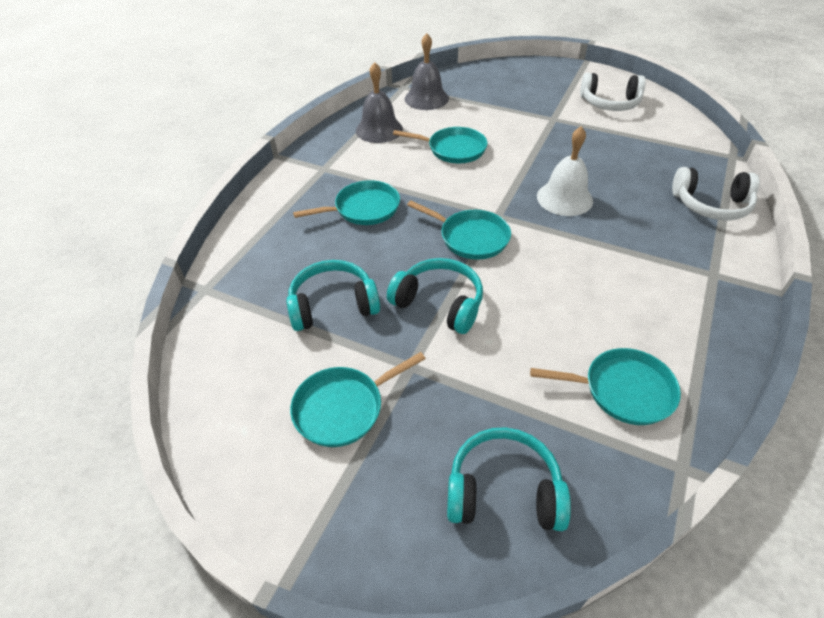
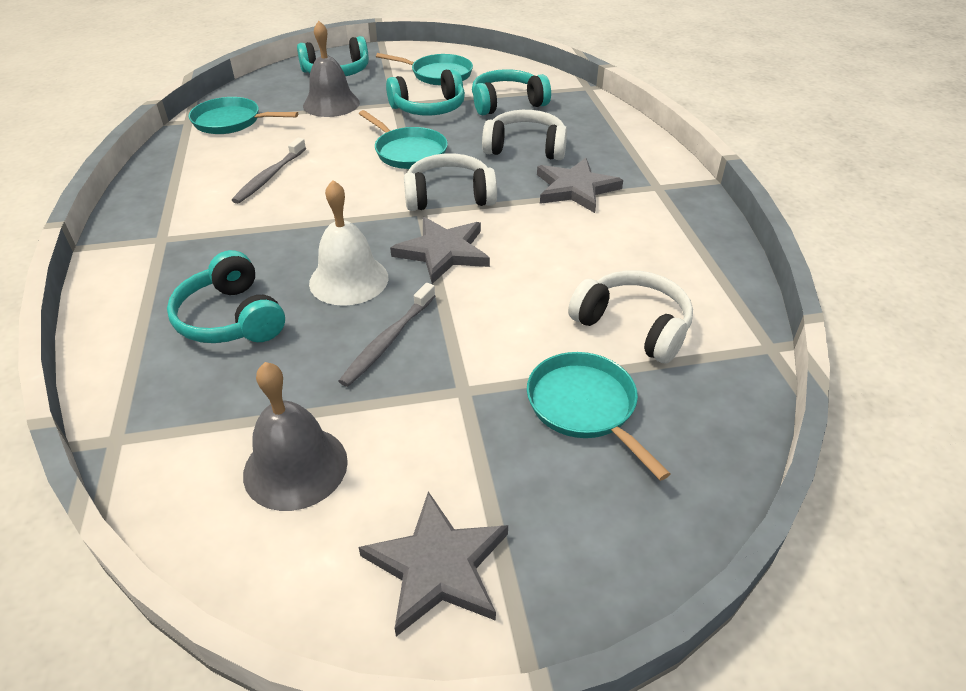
grey star: 0 -> 3
grey toothbrush: 0 -> 2
turquoise headphones: 3 -> 4
turquoise pan: 5 -> 4
white headphones: 2 -> 3

